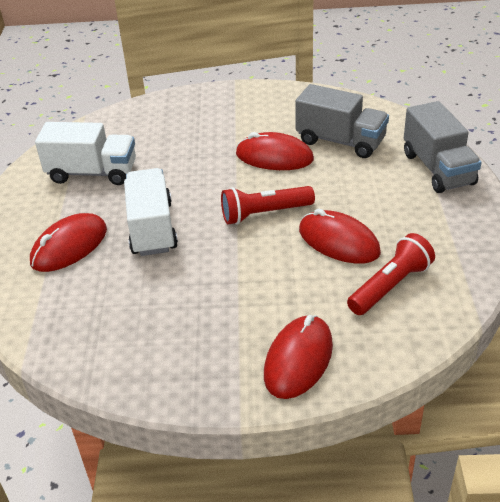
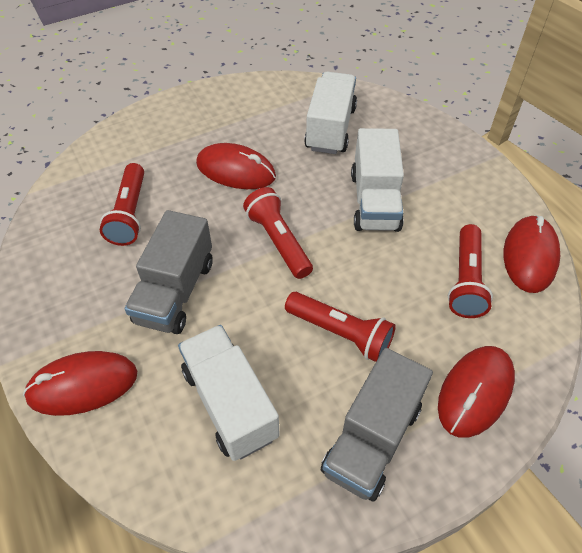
red flashlight: 2 -> 4
white truck: 2 -> 3

